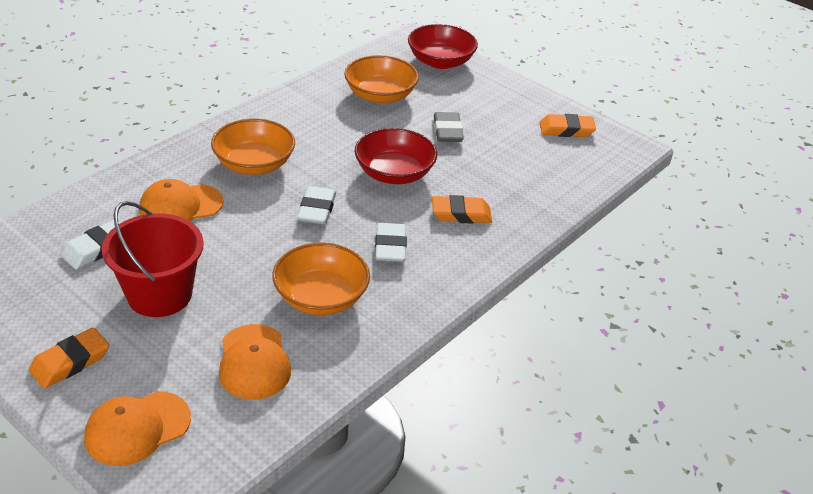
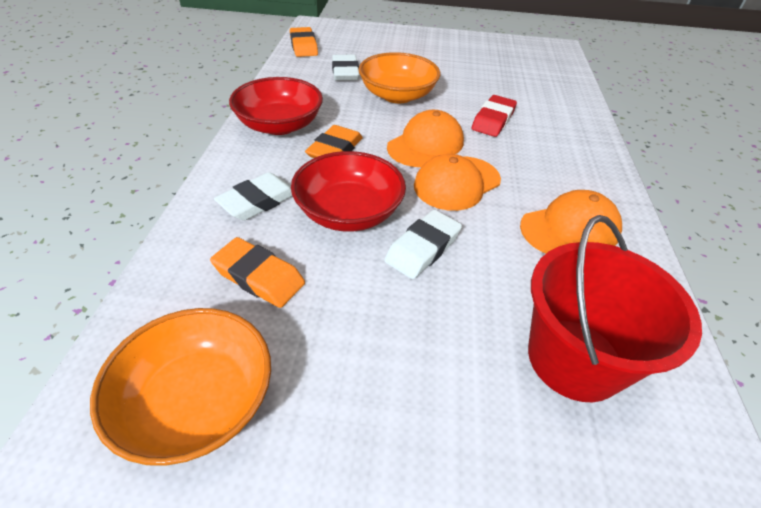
grey eraser: 1 -> 0
orange bowl: 3 -> 2
red eraser: 0 -> 1

